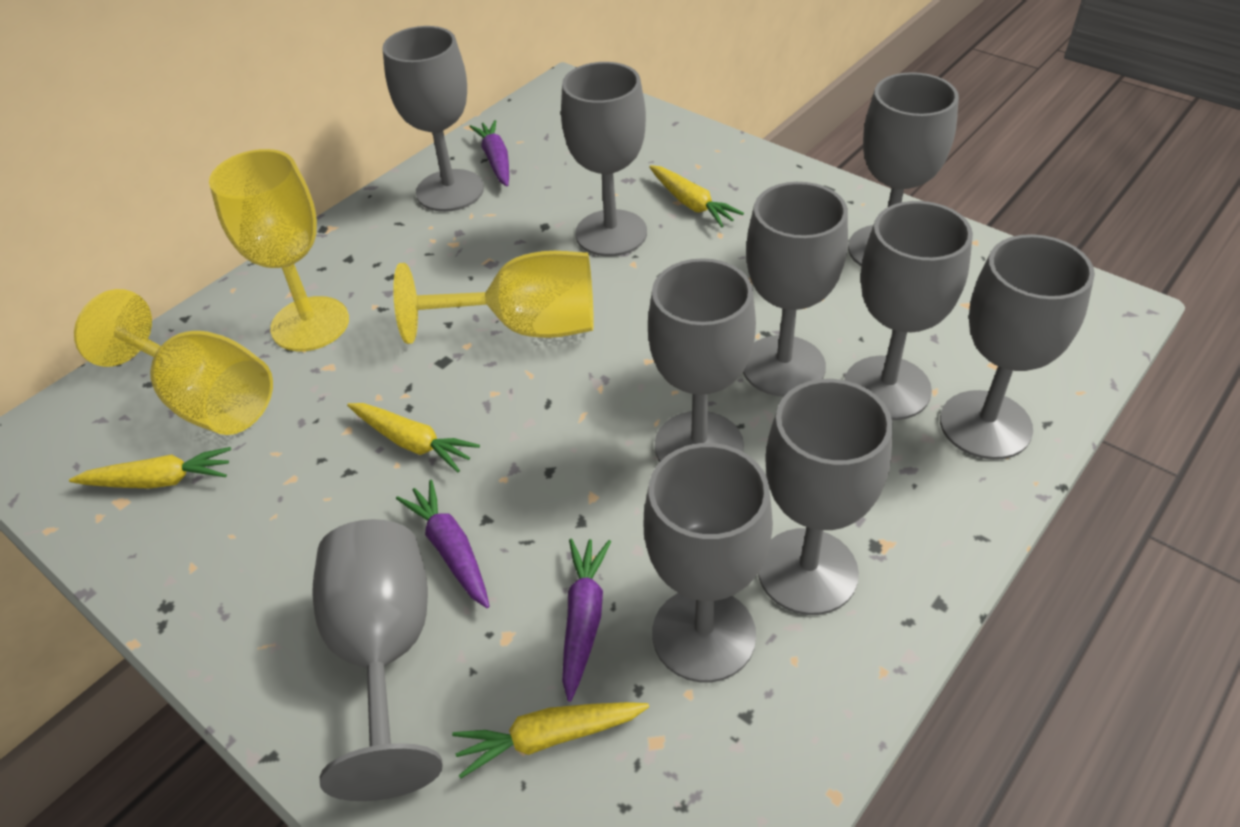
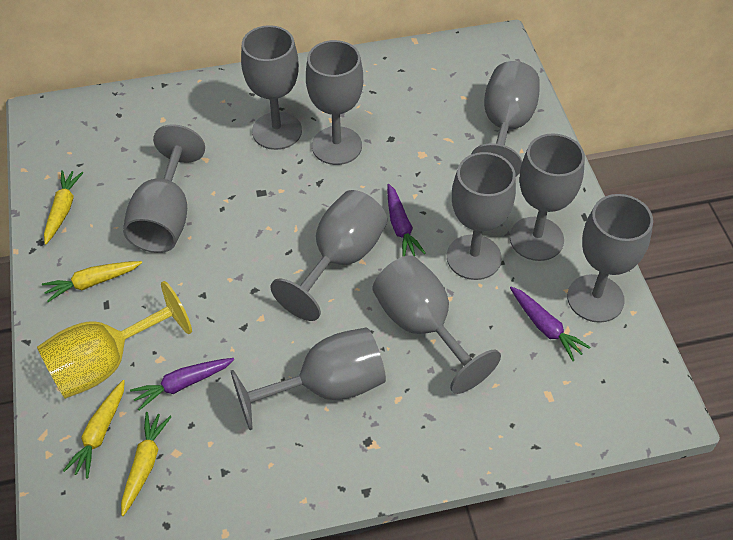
yellow goblet: 3 -> 1

